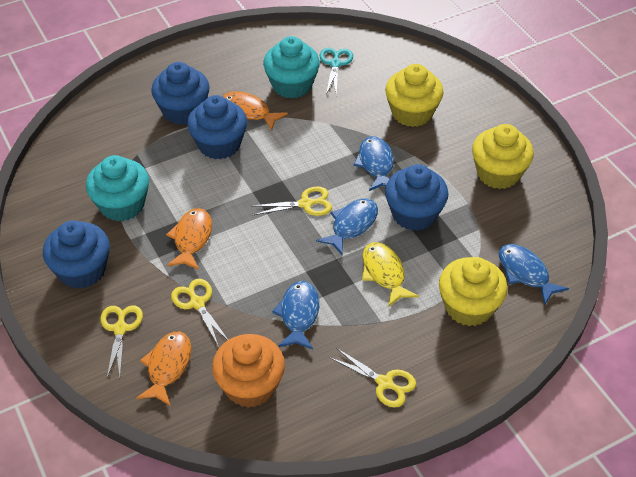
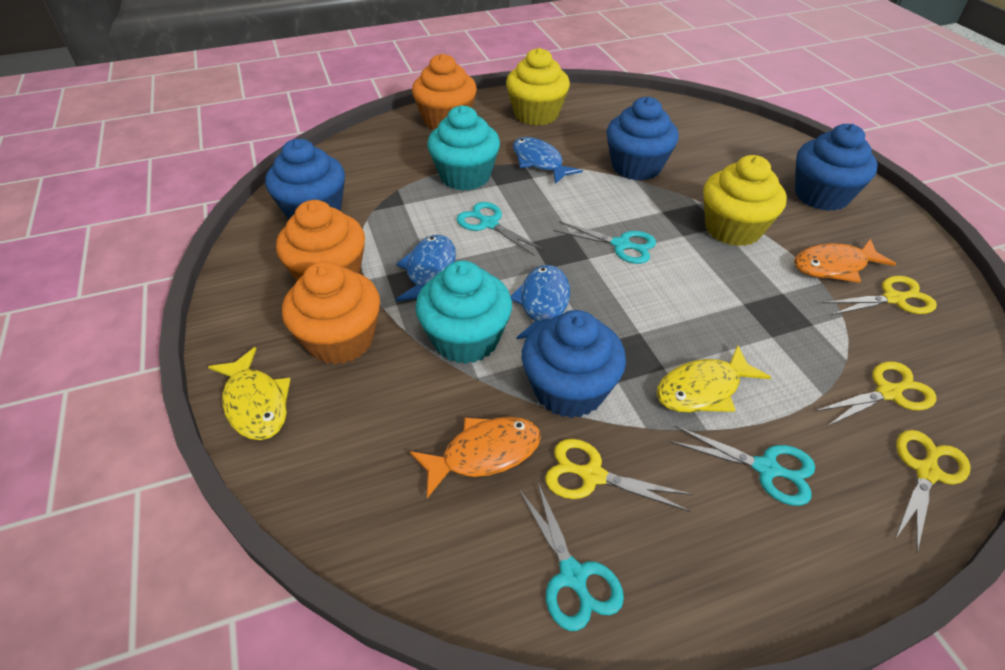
blue fish: 4 -> 3
orange cupcake: 1 -> 3
orange fish: 3 -> 2
turquoise scissors: 1 -> 4
yellow cupcake: 3 -> 2
yellow fish: 1 -> 2

